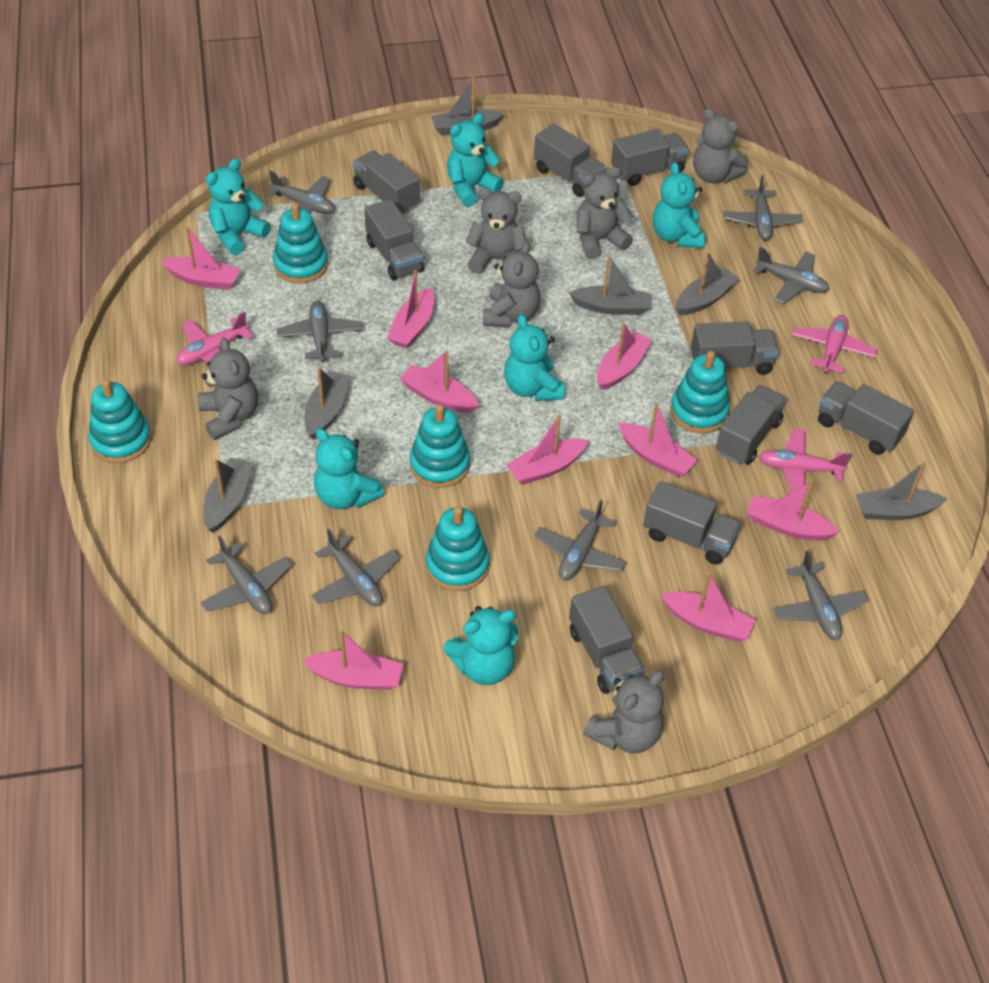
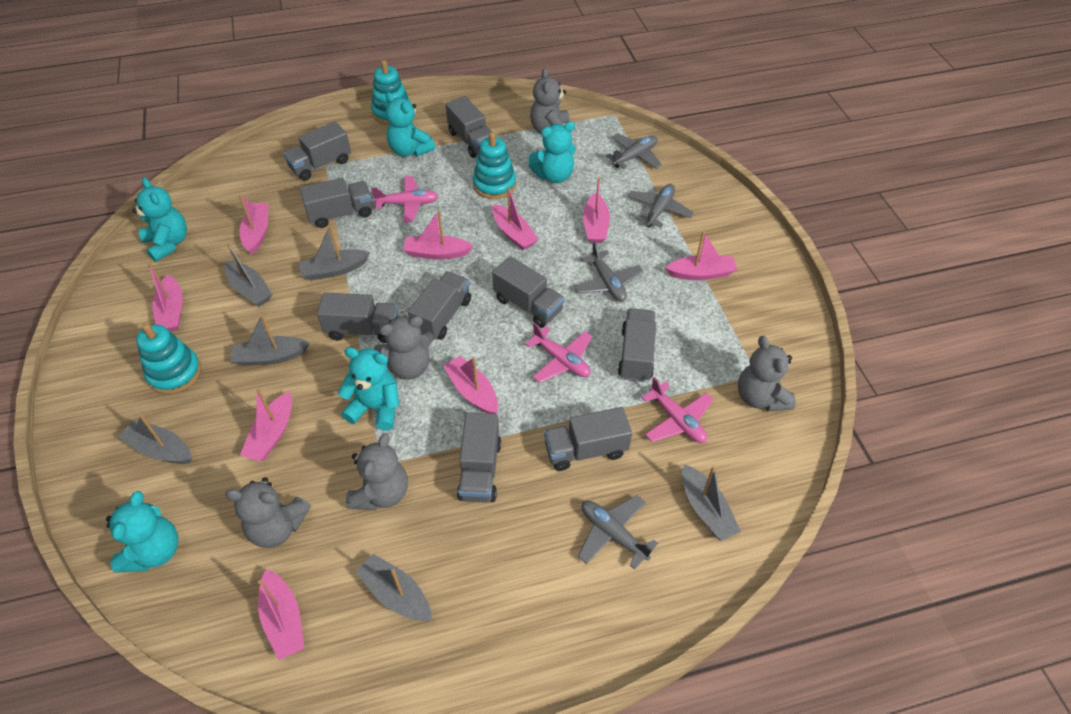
grey plane: 8 -> 4
grey teddy bear: 6 -> 5
turquoise stacking toy: 5 -> 3
turquoise teddy bear: 6 -> 5

